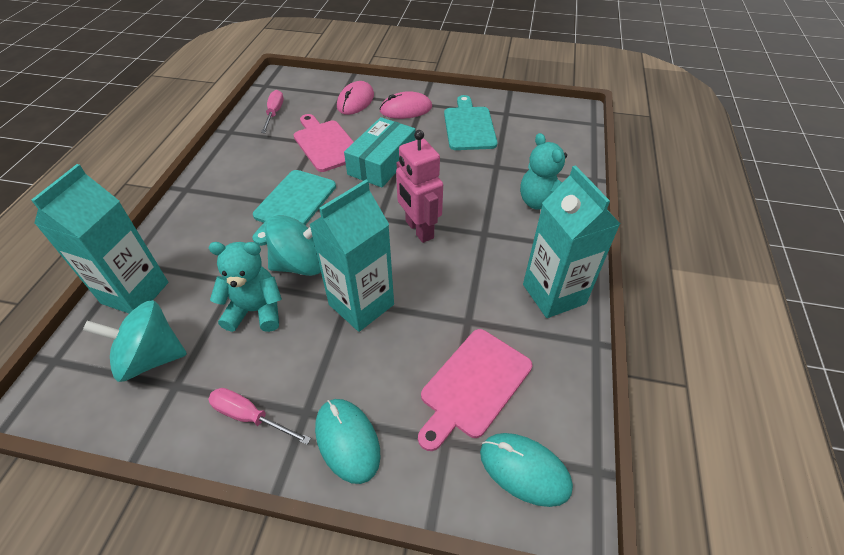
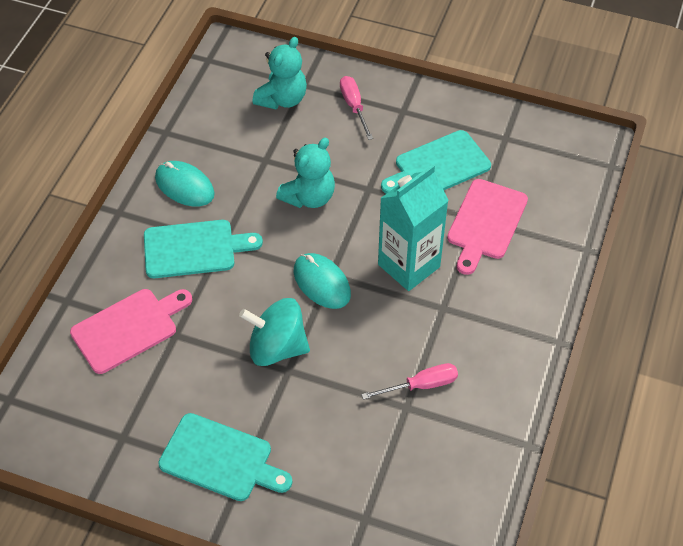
pink mouse: 2 -> 0
pink robot: 1 -> 0
turquoise box: 1 -> 0
turquoise carton: 3 -> 1
turquoise cutting board: 2 -> 3
turquoise spinning top: 2 -> 1

